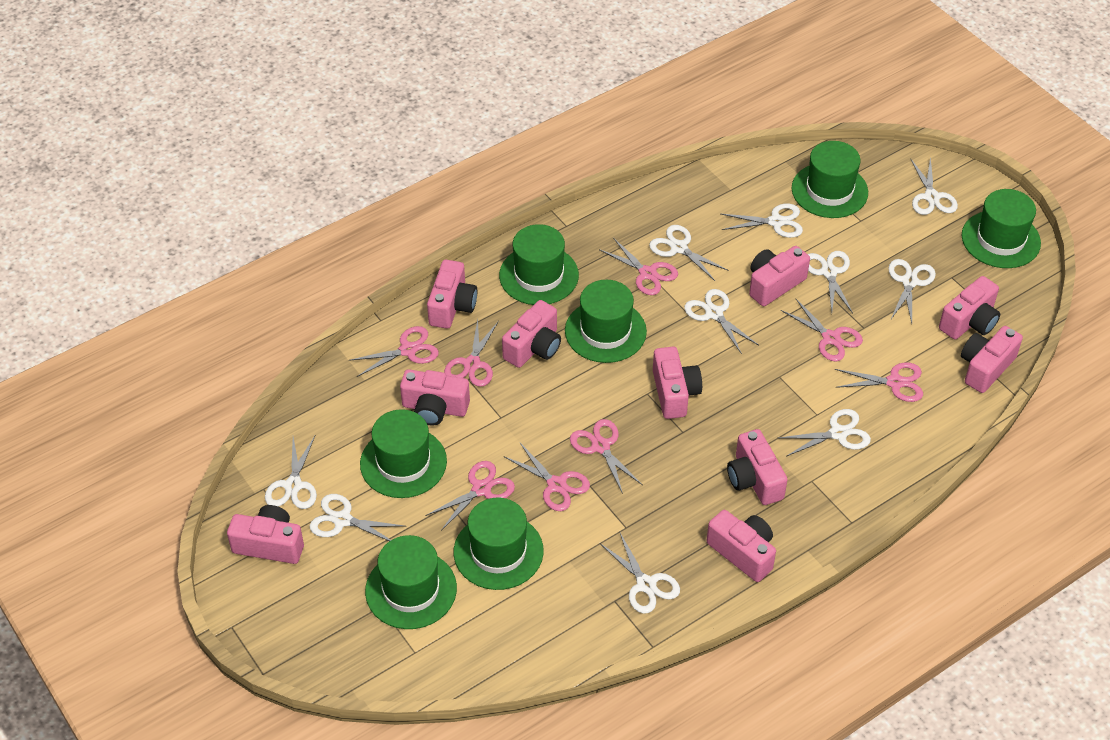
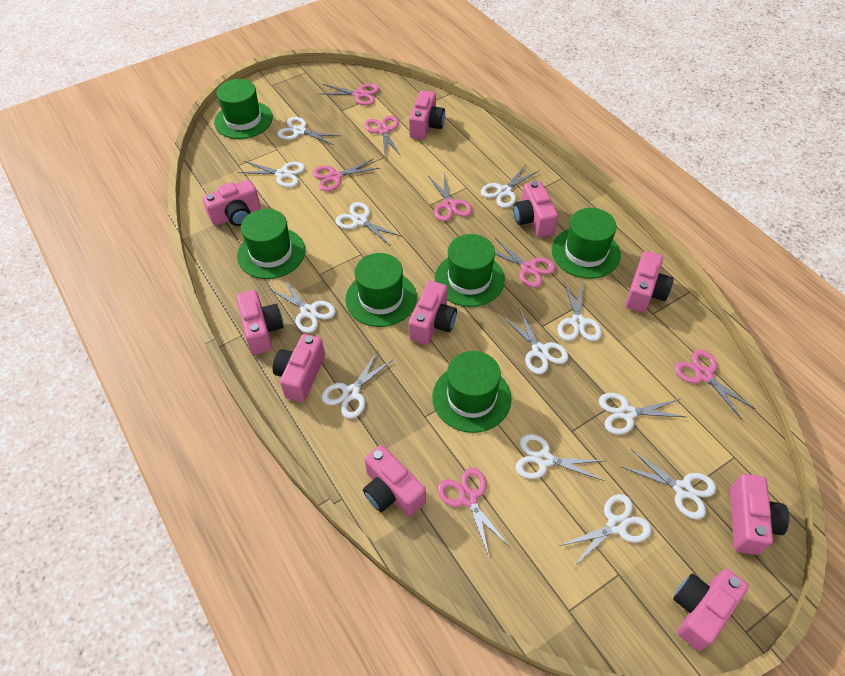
green hat: 7 -> 6
pink scissors: 8 -> 7
white scissors: 10 -> 12

